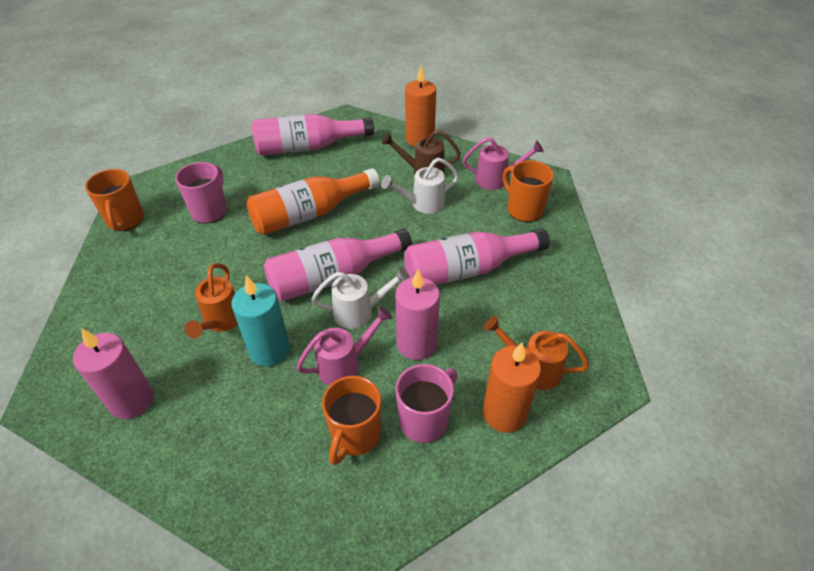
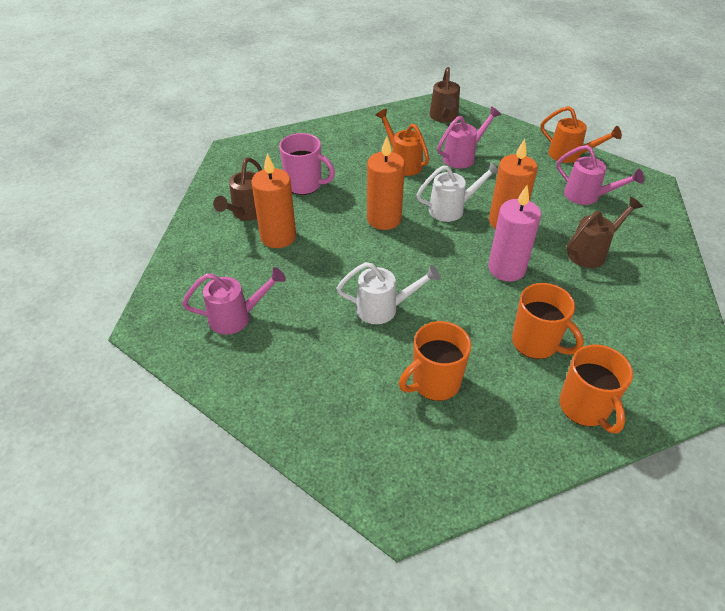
brown watering can: 1 -> 3
orange bottle: 1 -> 0
orange candle: 2 -> 3
pink bottle: 3 -> 0
pink candle: 2 -> 1
pink mug: 2 -> 1
pink watering can: 2 -> 3
turquoise candle: 1 -> 0

